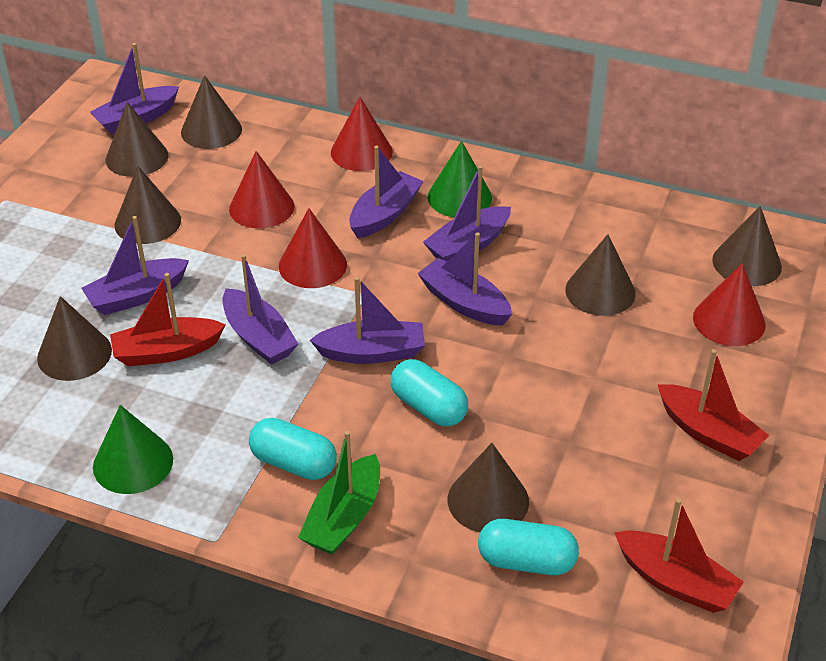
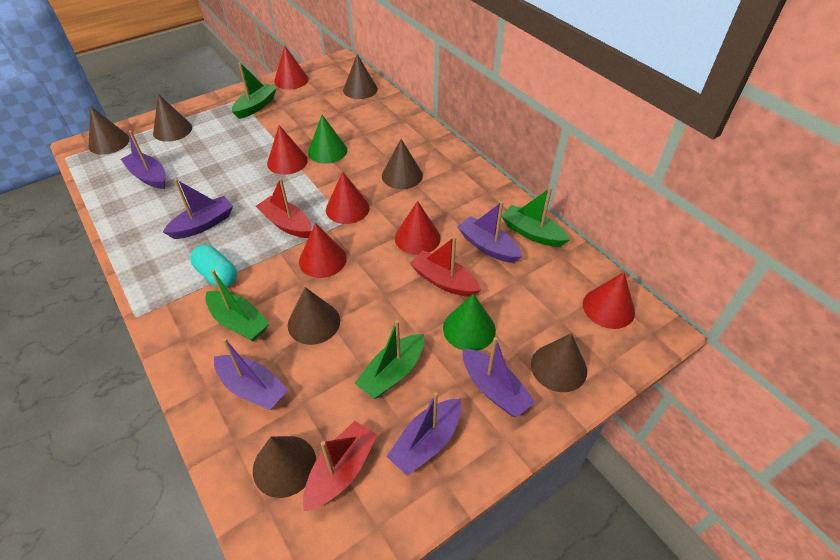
green boat: 1 -> 4
purple boat: 7 -> 6
red cone: 4 -> 6
turquoise capsule: 3 -> 1

